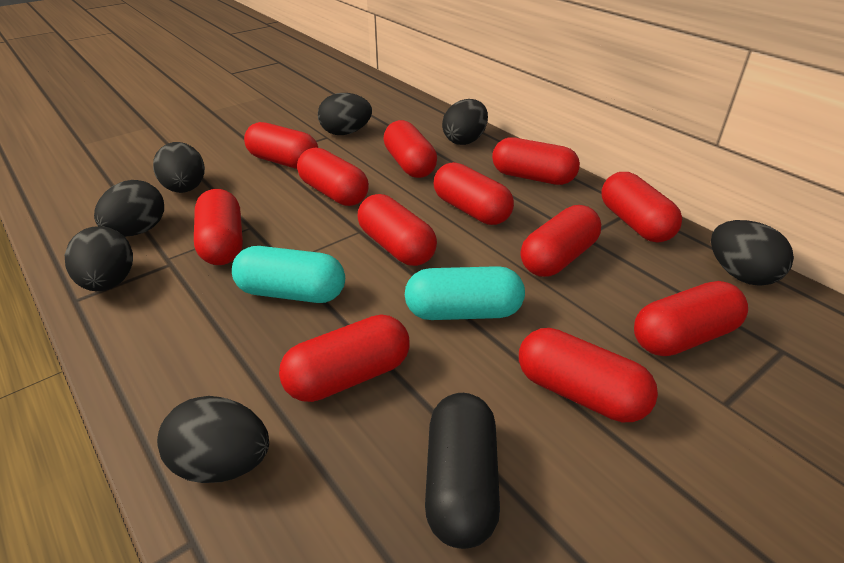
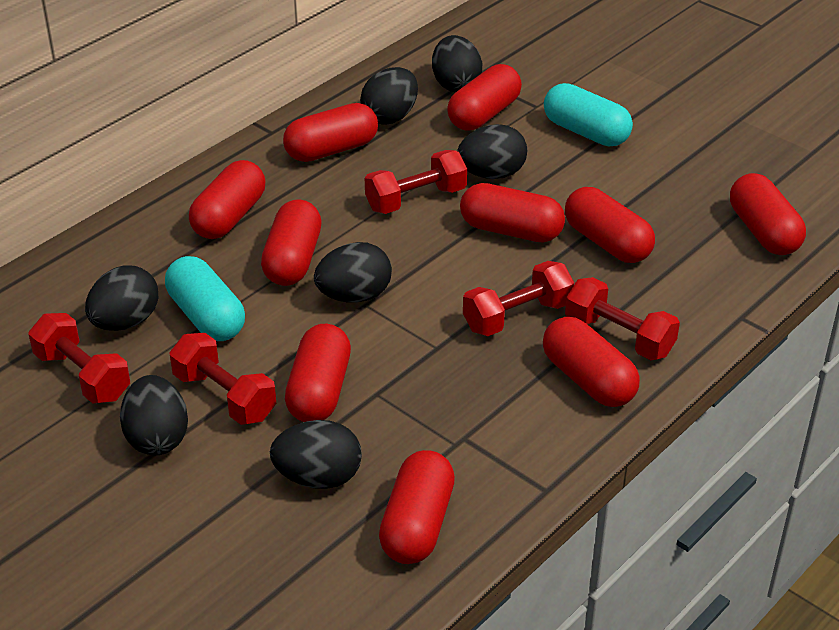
black capsule: 1 -> 0
red capsule: 12 -> 10
red dumbbell: 0 -> 5

